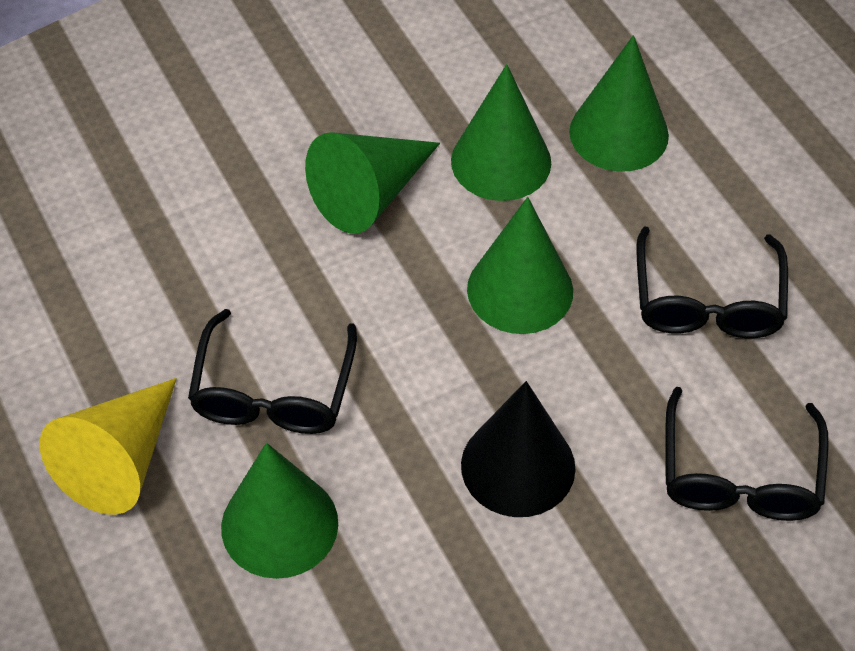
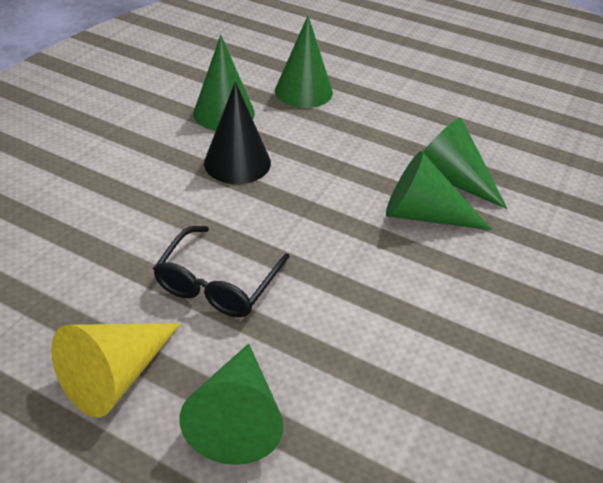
black glasses: 3 -> 1

